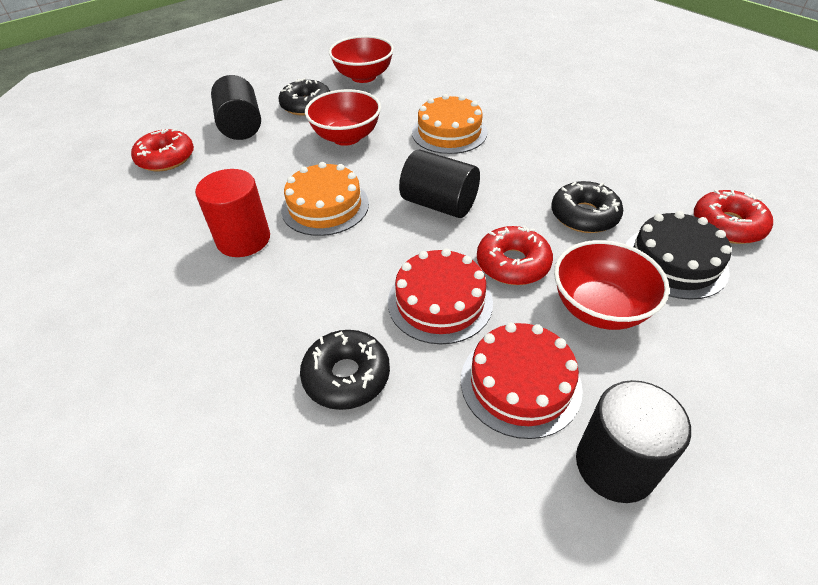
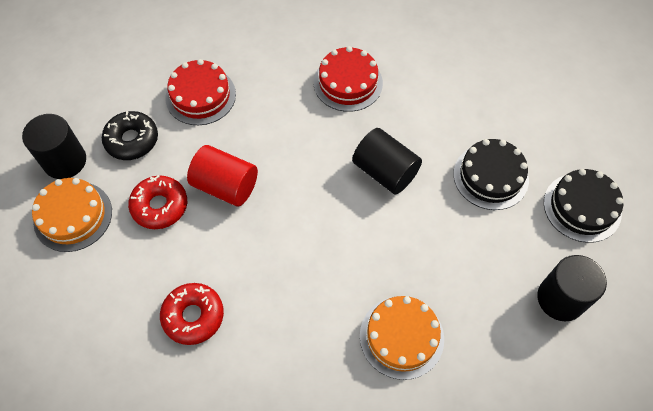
black cake: 1 -> 2
black donut: 3 -> 1
red bowl: 3 -> 0
red donut: 3 -> 2

